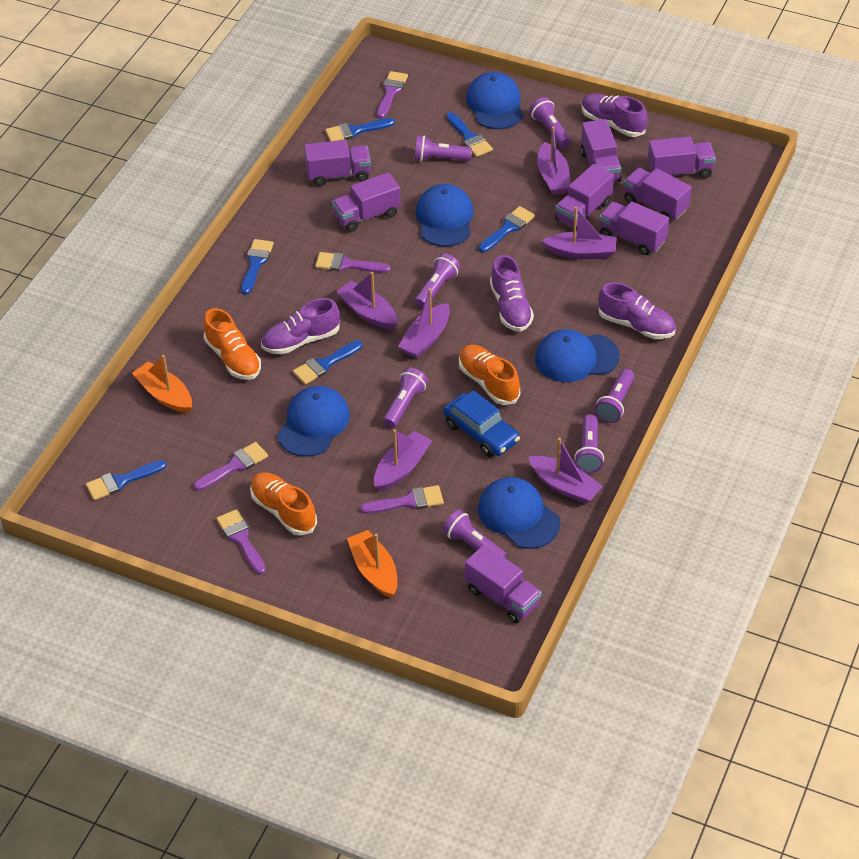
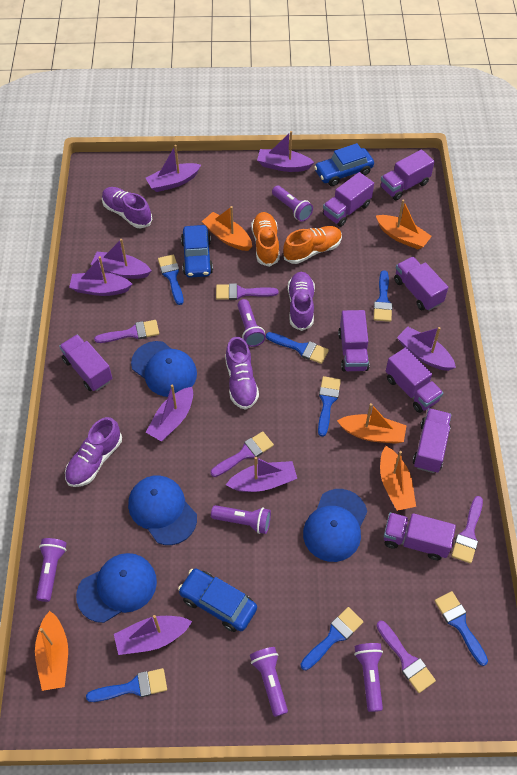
blue brush: 6 -> 7
blue cap: 5 -> 4
blue car: 1 -> 3
orange boat: 2 -> 5
orange shoe: 3 -> 2
purple boat: 6 -> 8
purple flashlight: 7 -> 6

